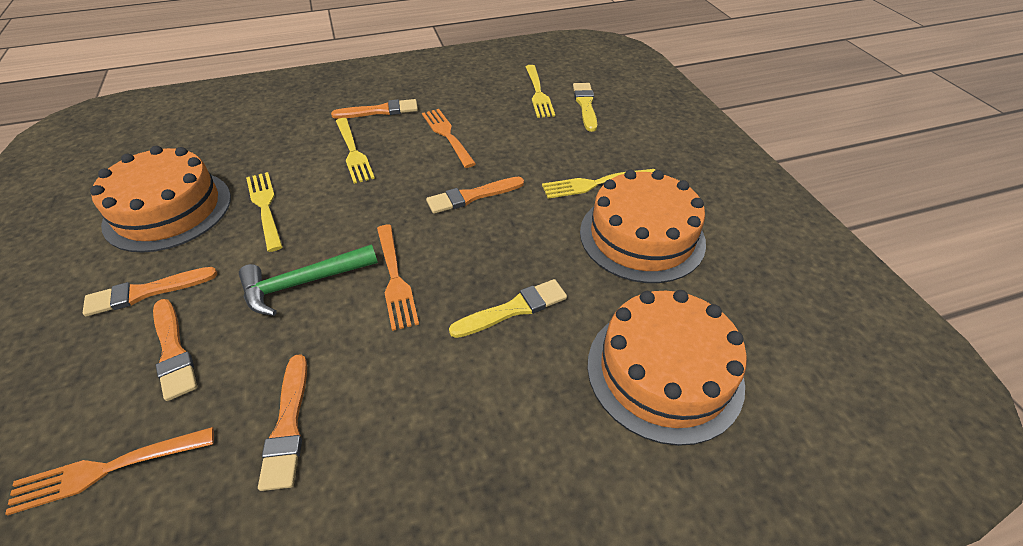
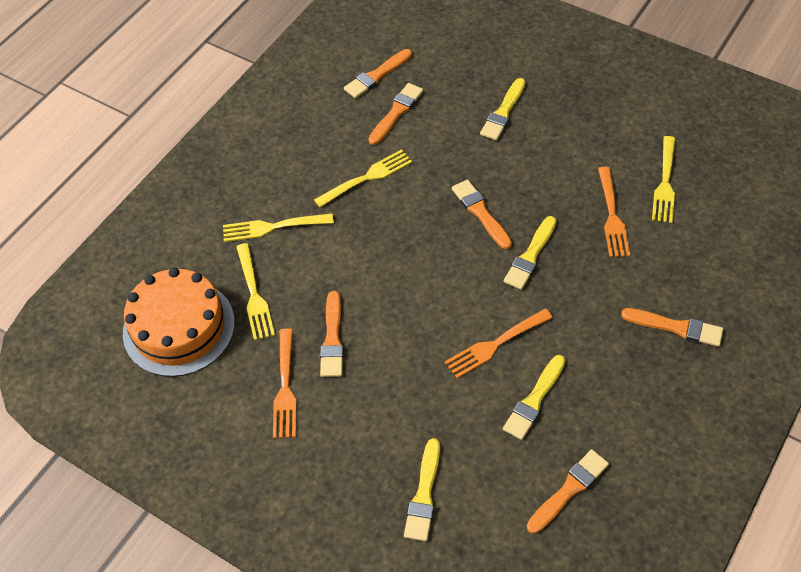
green hammer: 1 -> 0
orange brush: 5 -> 6
orange cake: 3 -> 1
yellow brush: 2 -> 4

